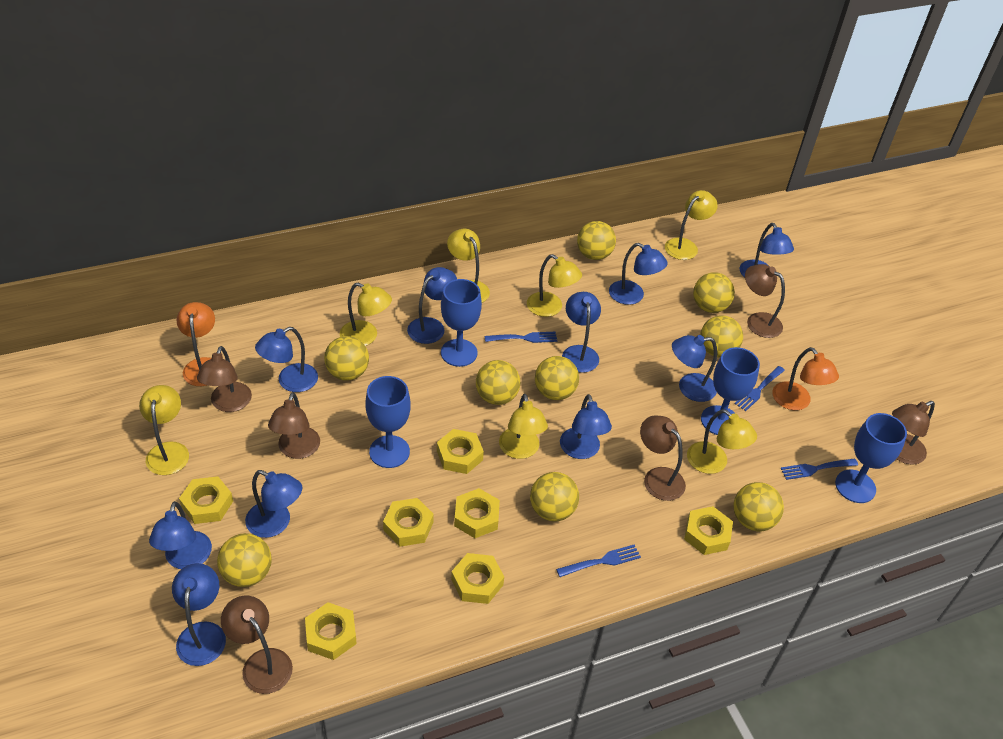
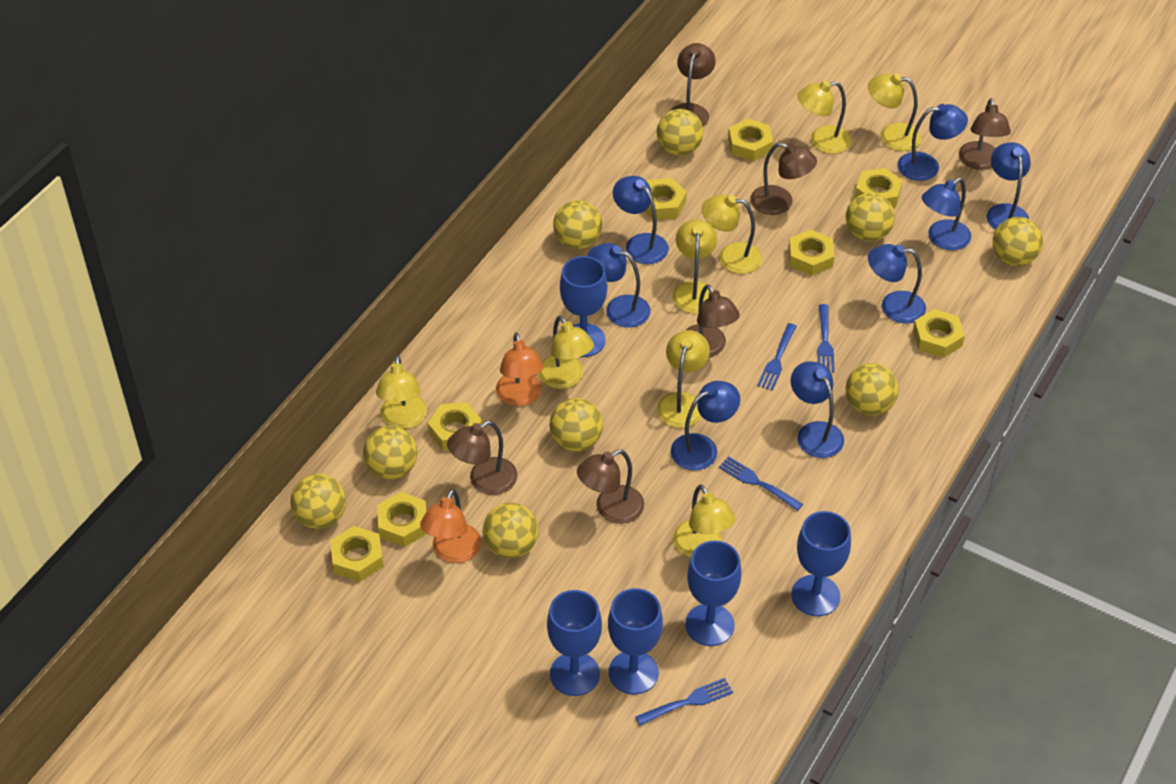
blue goblet: 4 -> 5
blue lamp: 10 -> 8
yellow lamp: 7 -> 8
yellow nut: 7 -> 8

